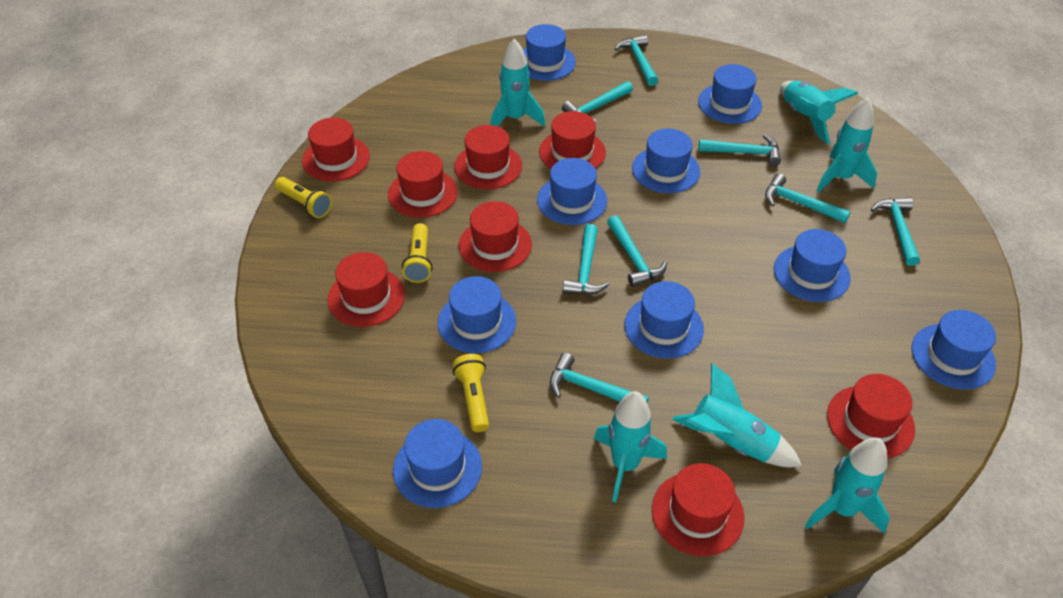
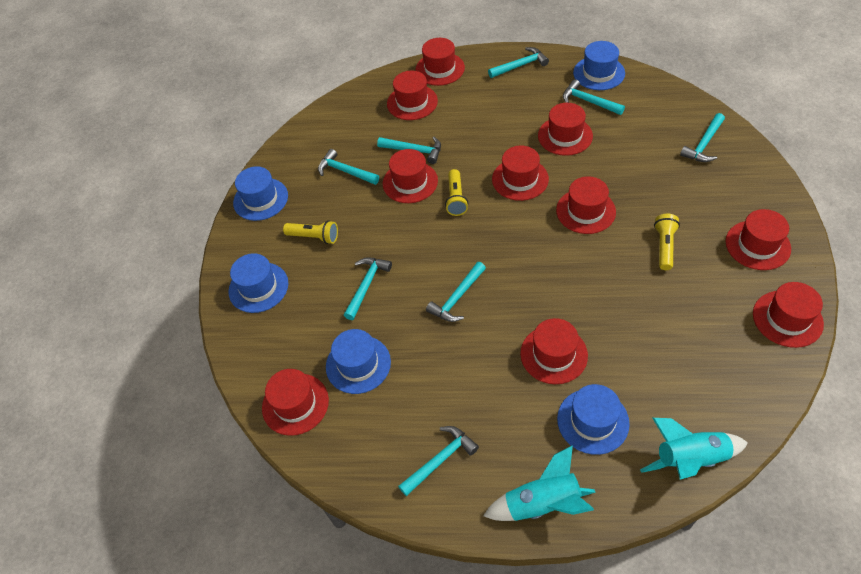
blue hat: 9 -> 5
red hat: 8 -> 10
turquoise rocket: 6 -> 2

